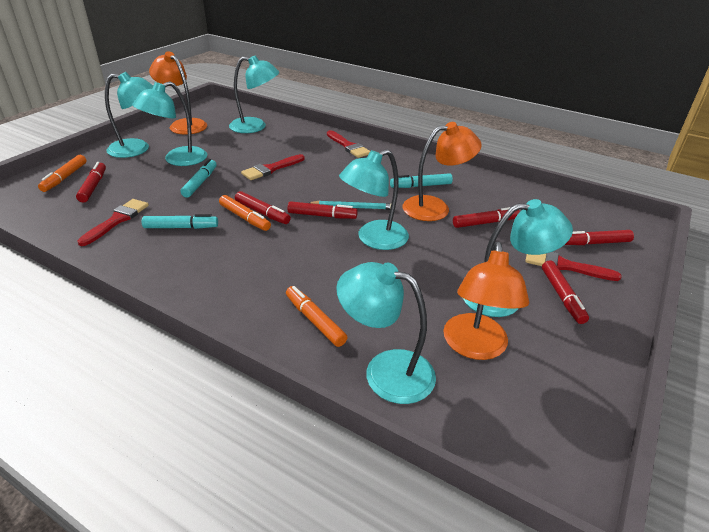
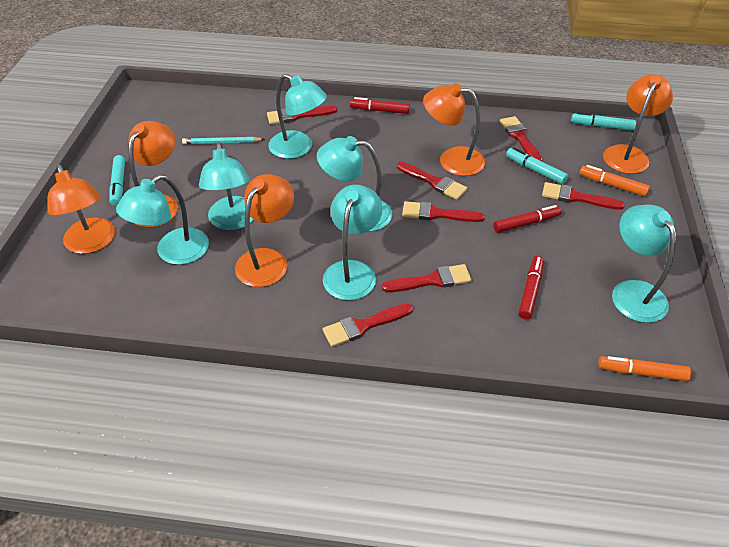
orange lamp: 3 -> 5
orange marker: 3 -> 2
red brush: 4 -> 7
red marker: 6 -> 3

